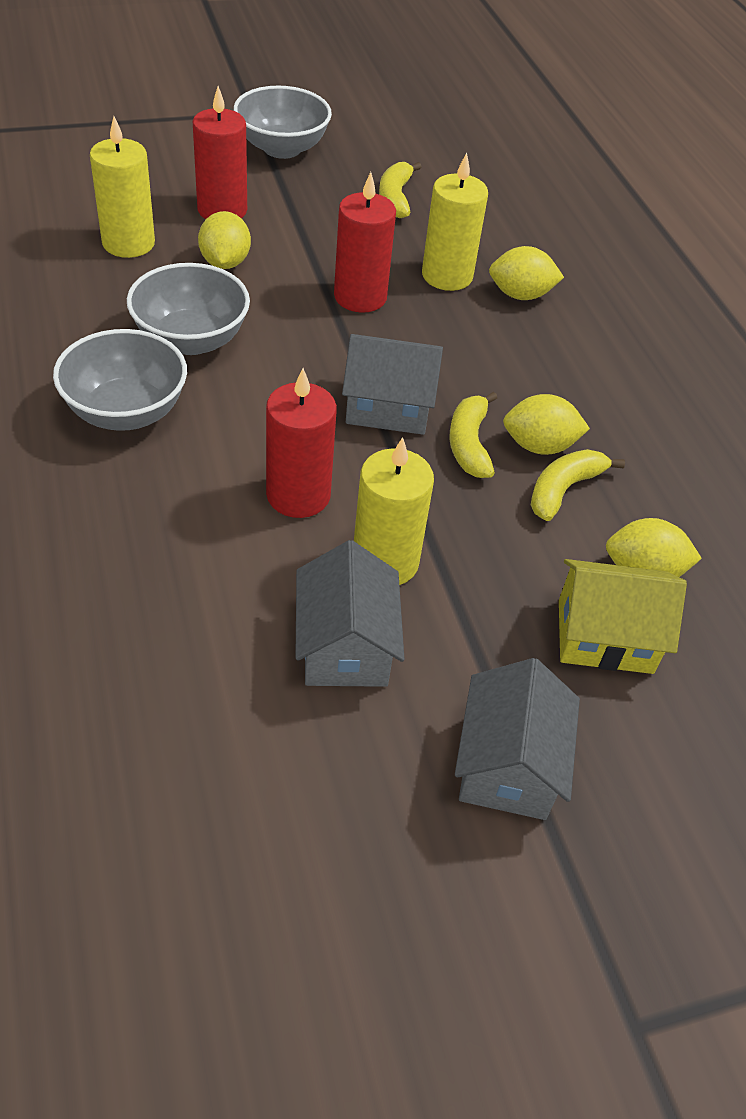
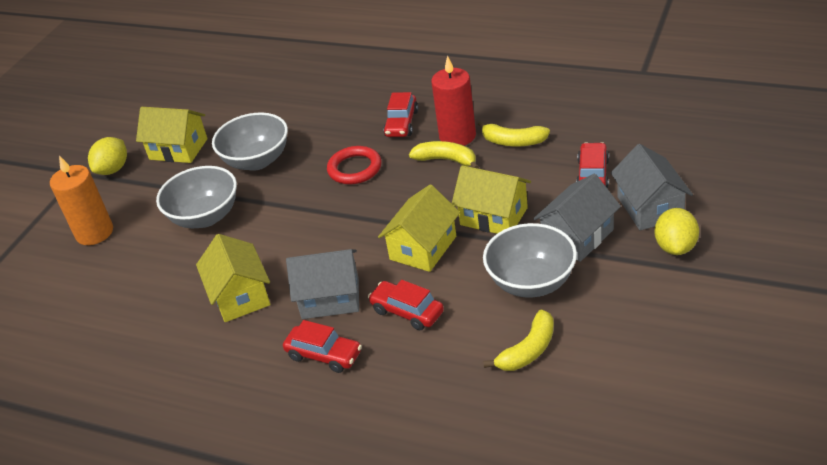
orange candle: 0 -> 1
red candle: 3 -> 1
red car: 0 -> 4
red ring: 0 -> 1
yellow candle: 3 -> 0
yellow house: 1 -> 4
yellow lemon: 4 -> 2

